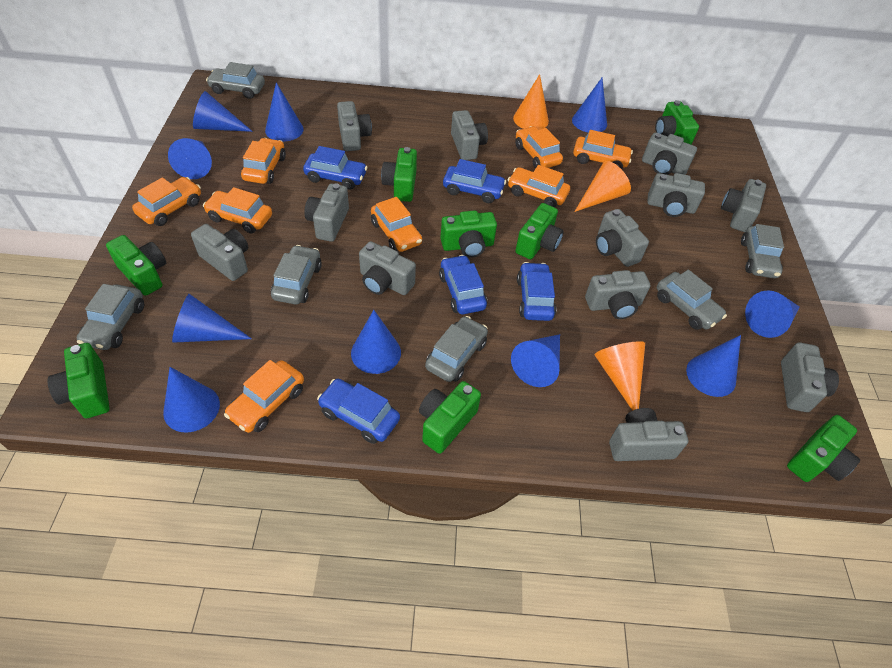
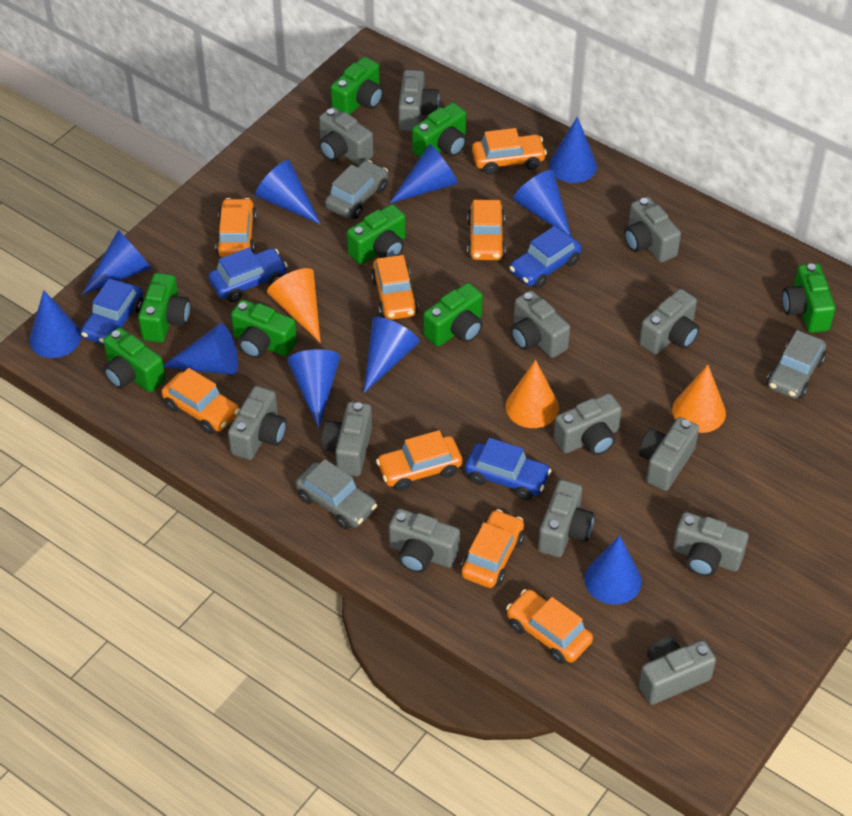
blue car: 5 -> 4
grey camera: 12 -> 13
grey car: 6 -> 3

